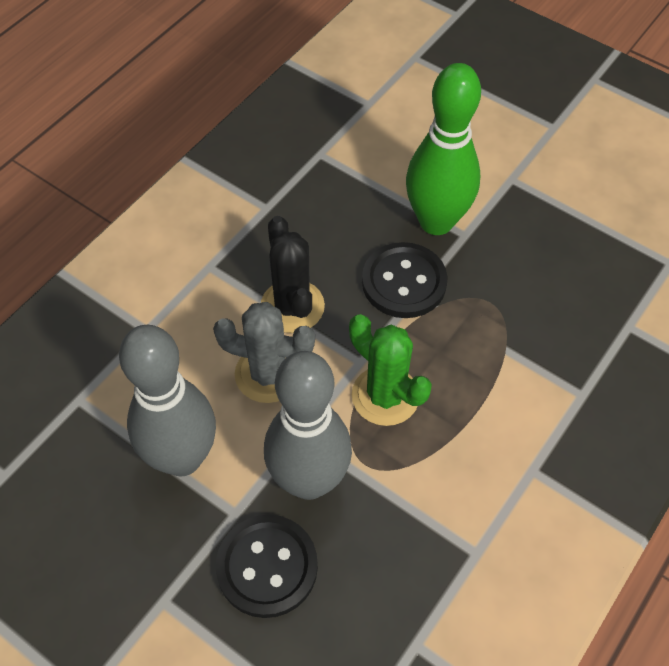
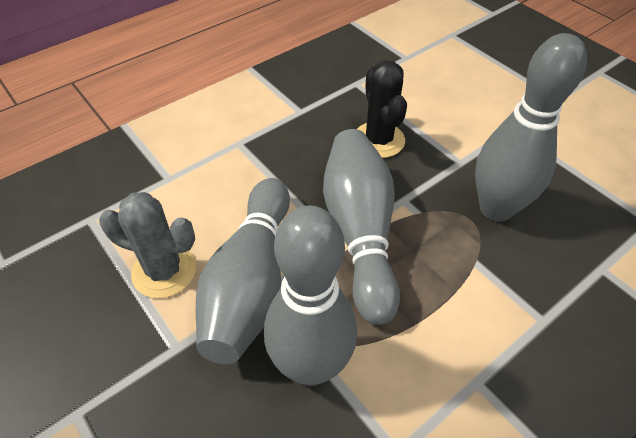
black button: 2 -> 0
green bowling pin: 1 -> 0
green cactus: 1 -> 0
grey bowling pin: 2 -> 4

